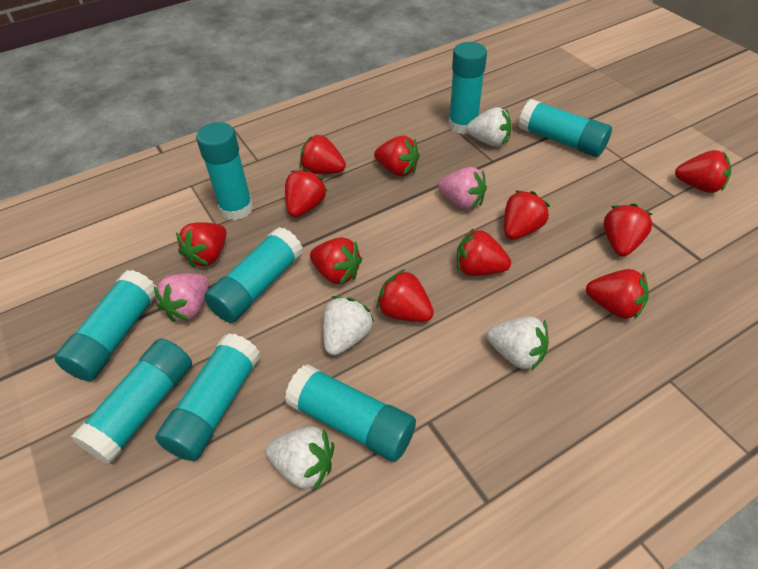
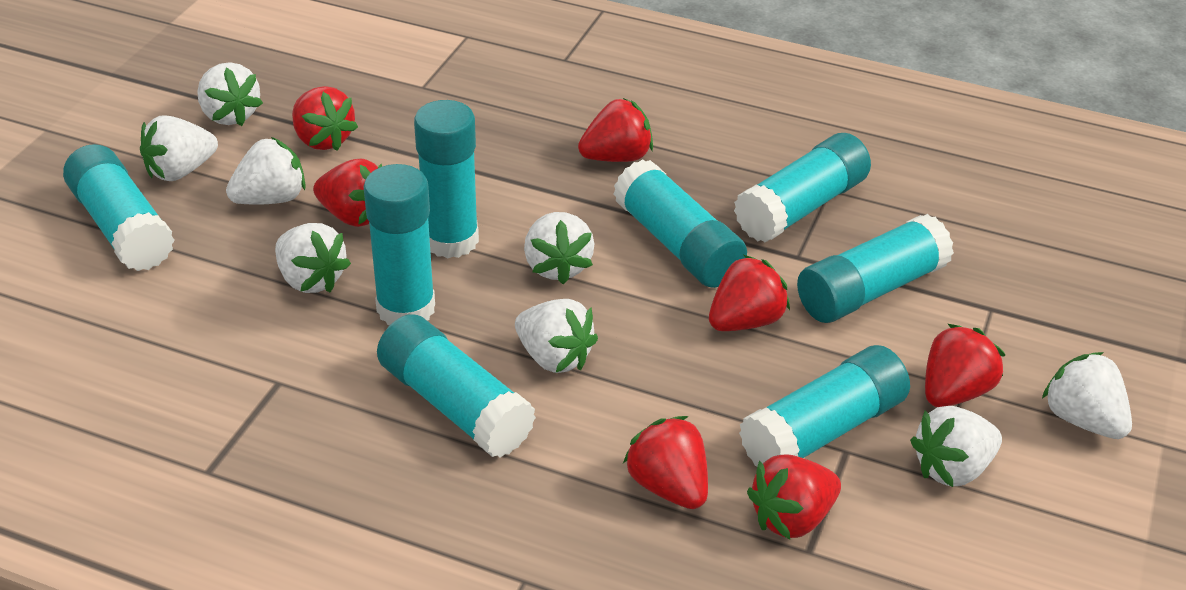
pink strawberry: 2 -> 0
red strawberry: 11 -> 7
white strawberry: 4 -> 8

